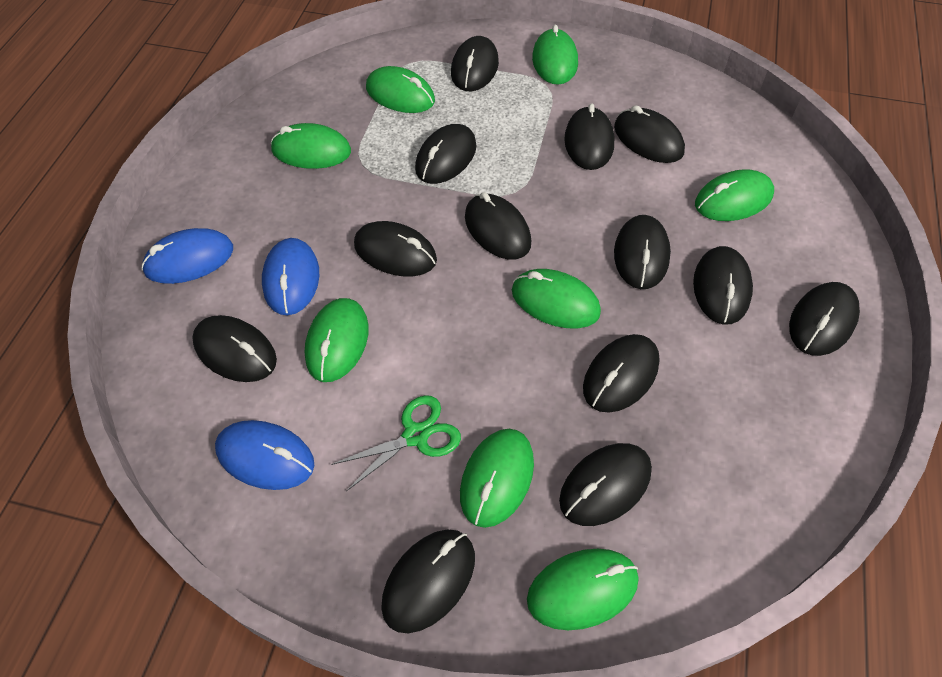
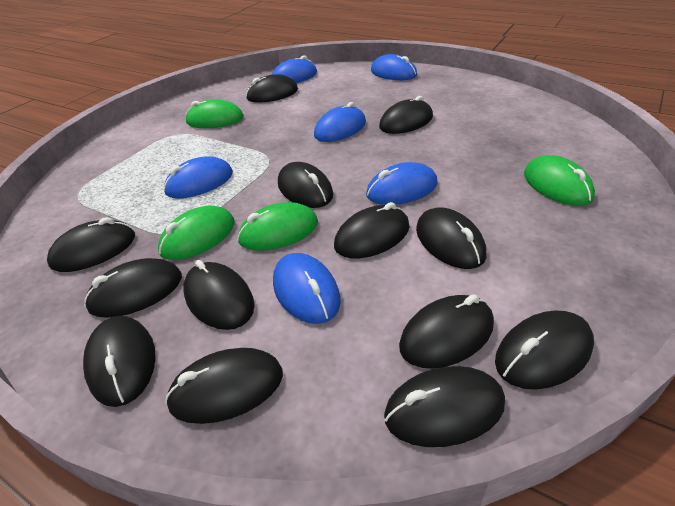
blue mouse: 3 -> 6
green mouse: 8 -> 4
green scissors: 1 -> 0

